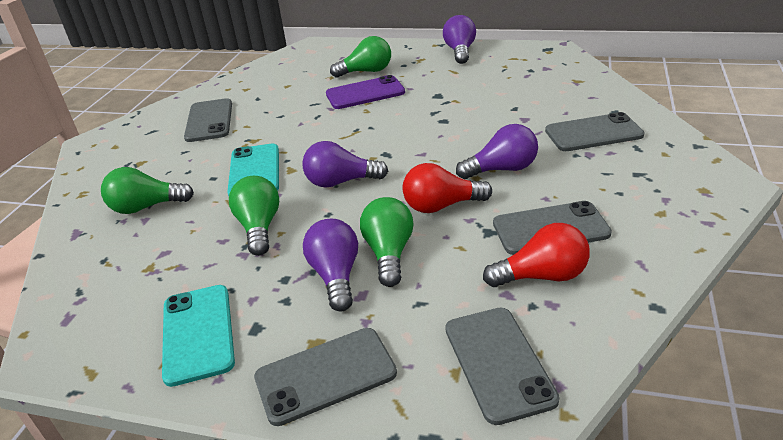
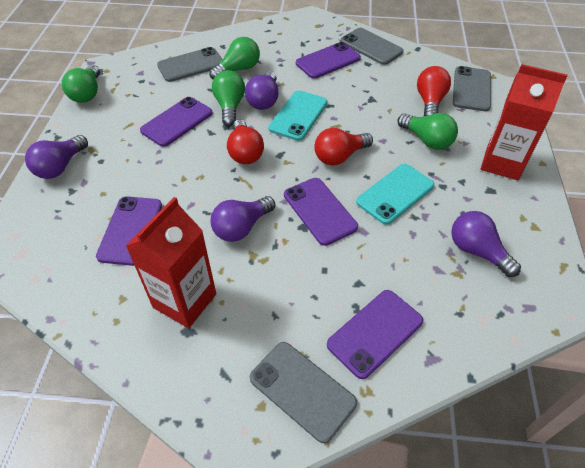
grey phone: 5 -> 4
purple phone: 1 -> 5
red carton: 0 -> 2
red light bulb: 2 -> 3

